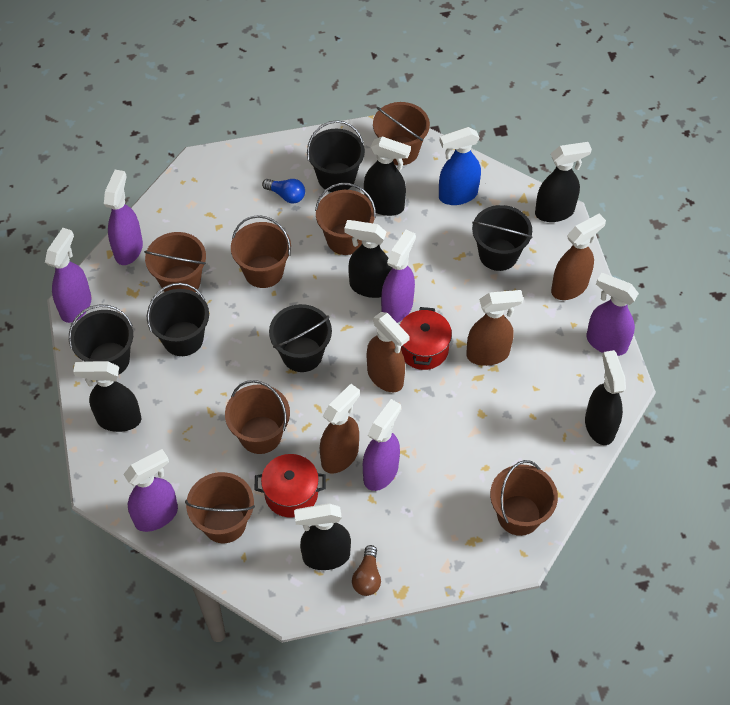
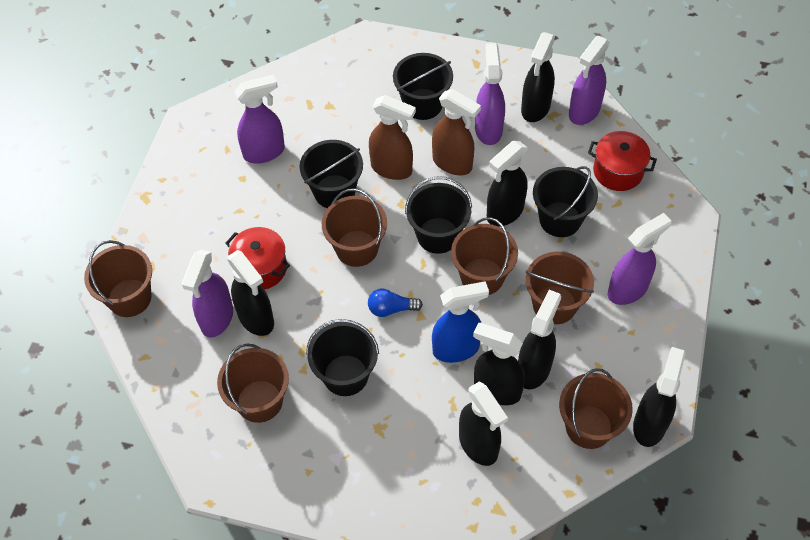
black spray bottle: 6 -> 7
brown bucket: 7 -> 6
brown light bulb: 1 -> 0
brown spray bottle: 4 -> 2
purple spray bottle: 6 -> 5

